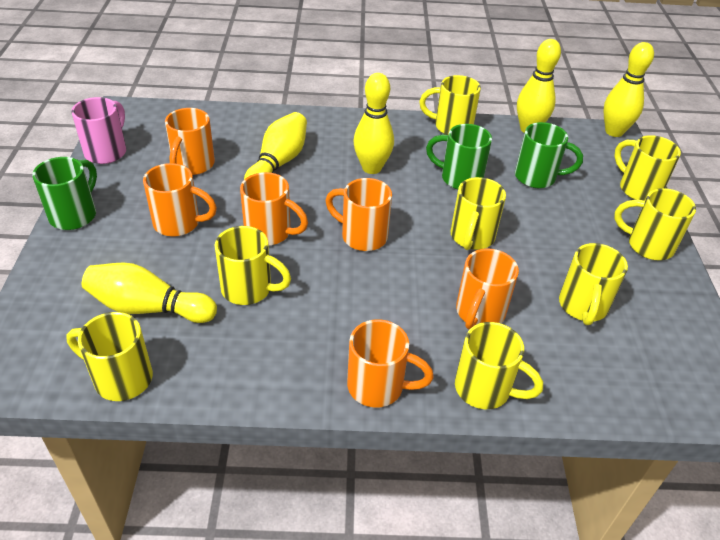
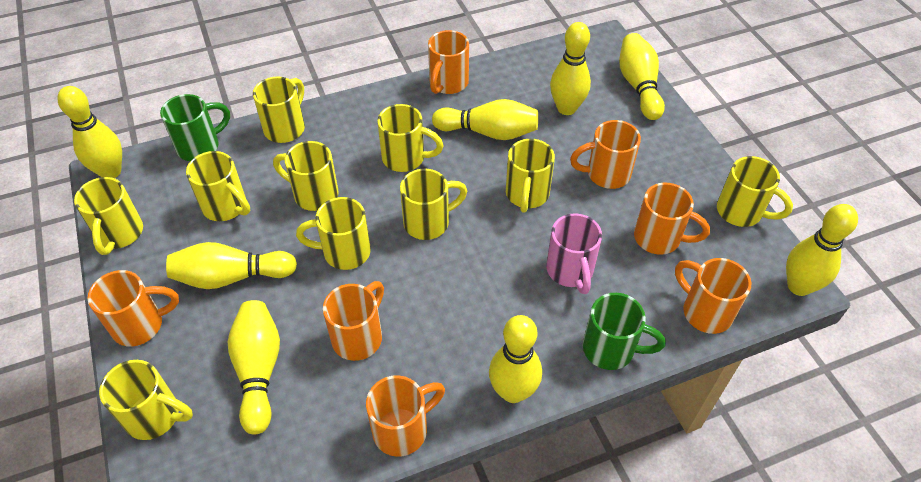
green mug: 3 -> 2
orange mug: 6 -> 7
yellow bowling pin: 5 -> 8
yellow mug: 8 -> 10

